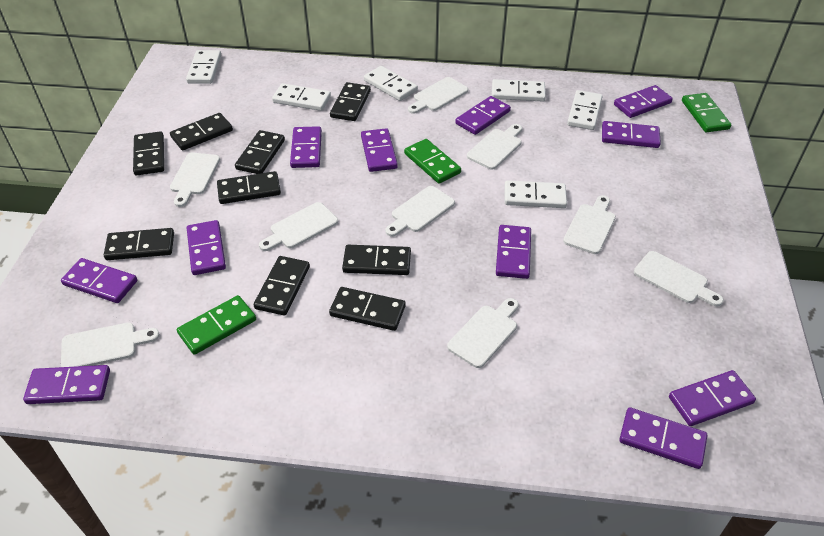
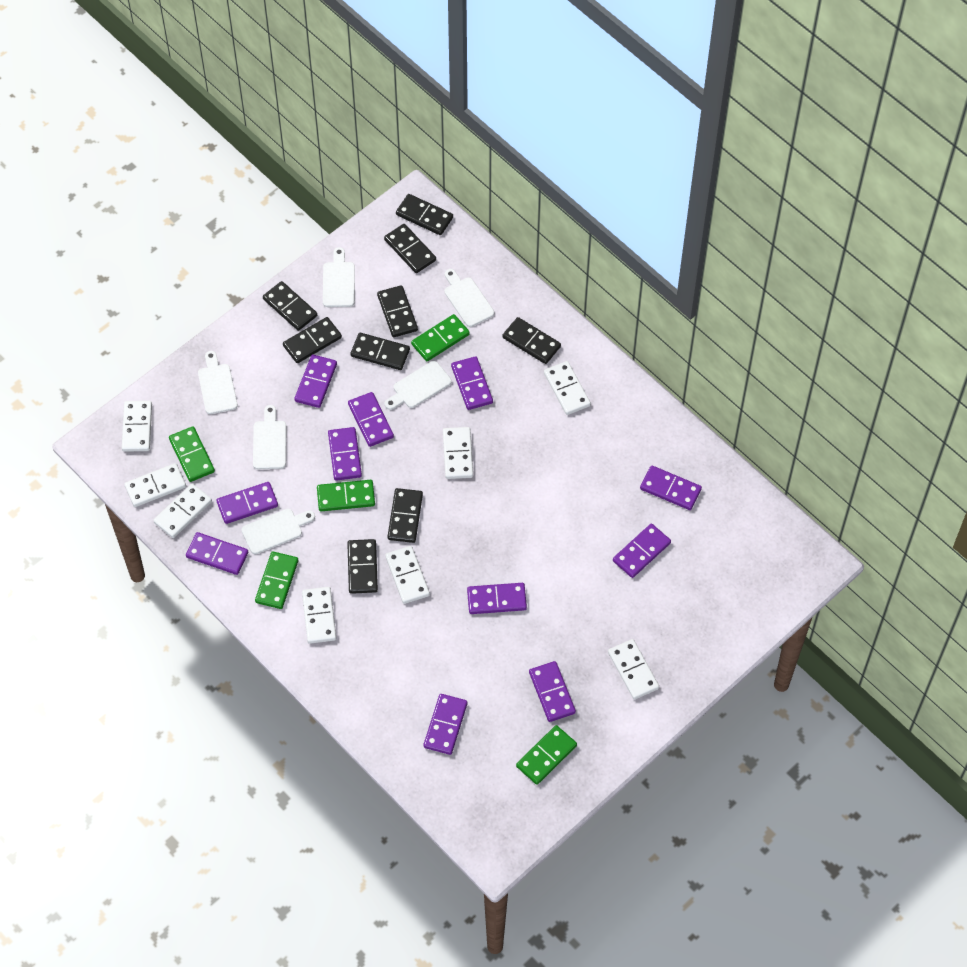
green domino: 3 -> 5
white cutting board: 9 -> 6
white domino: 6 -> 8

